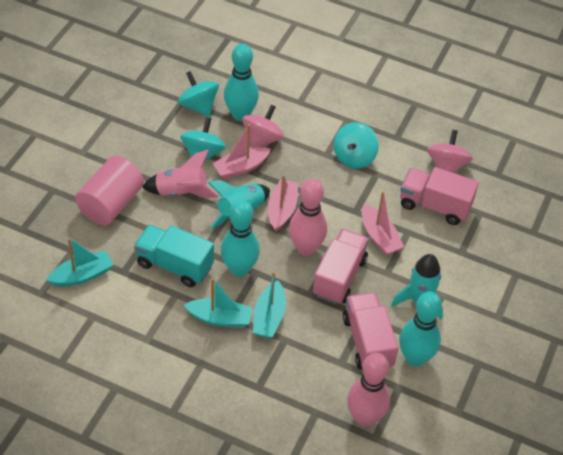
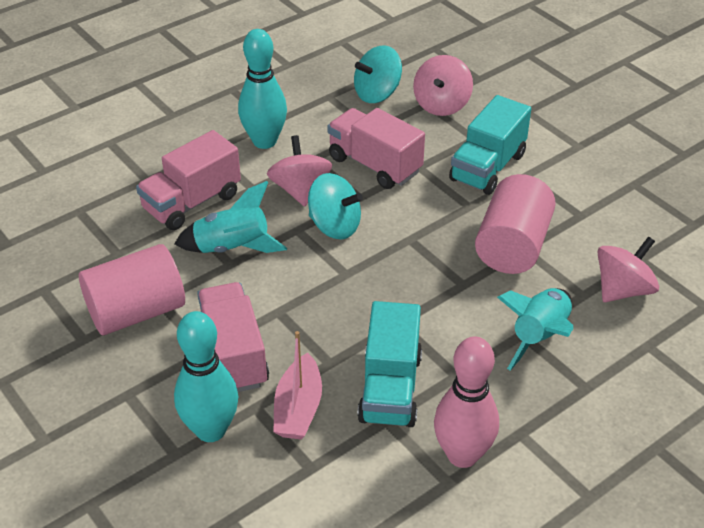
pink boat: 3 -> 1
pink bowling pin: 2 -> 1
pink cylinder: 1 -> 2
pink rocket: 1 -> 0
pink spinning top: 2 -> 3
turquoise boat: 3 -> 0
turquoise bowling pin: 3 -> 2
turquoise spinning top: 3 -> 2
turquoise truck: 1 -> 2

